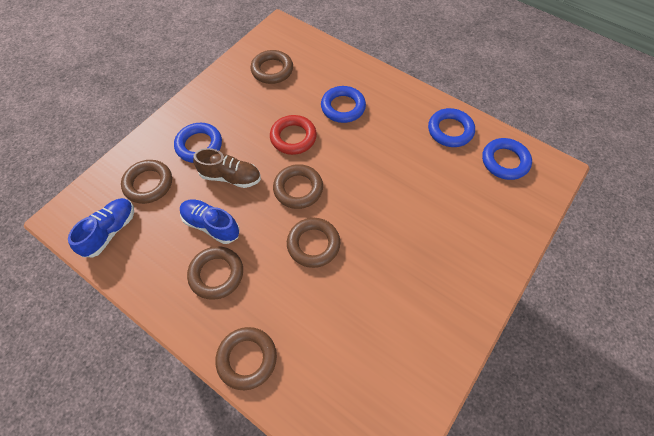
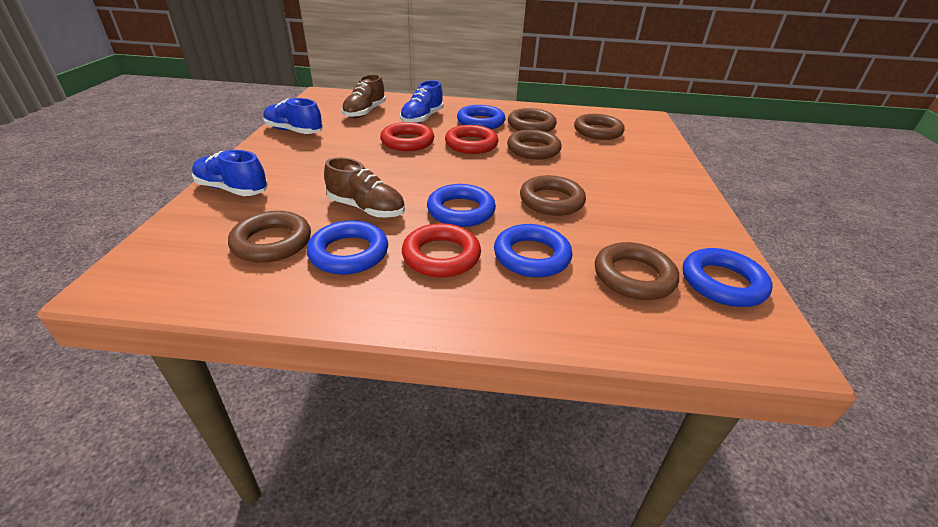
blue ring: 4 -> 5
blue shoe: 2 -> 3
brown shoe: 1 -> 2
red ring: 1 -> 3

